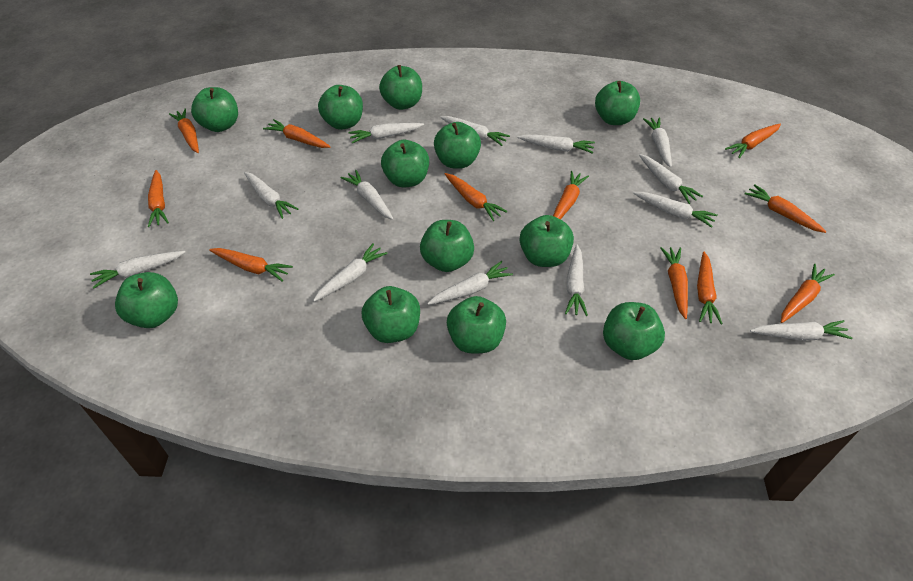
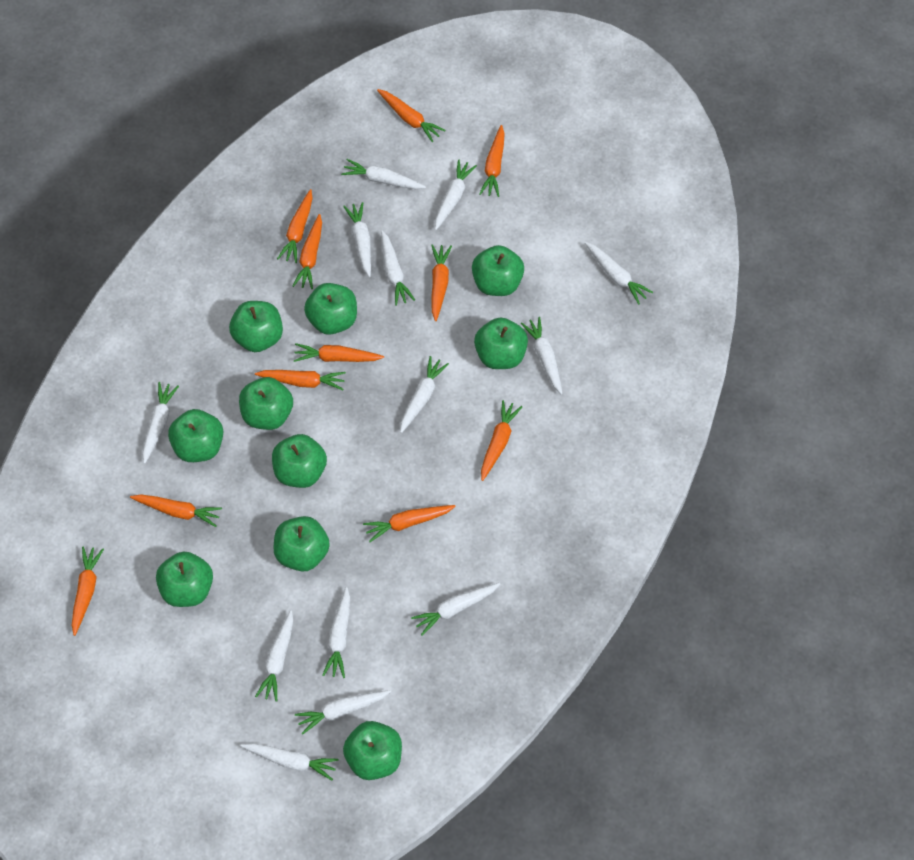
green apple: 12 -> 10

